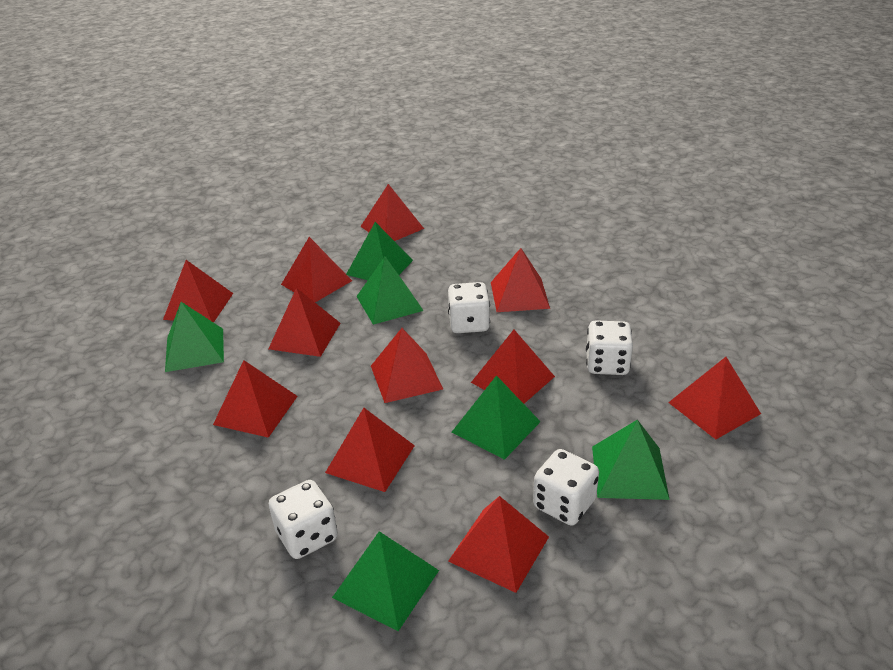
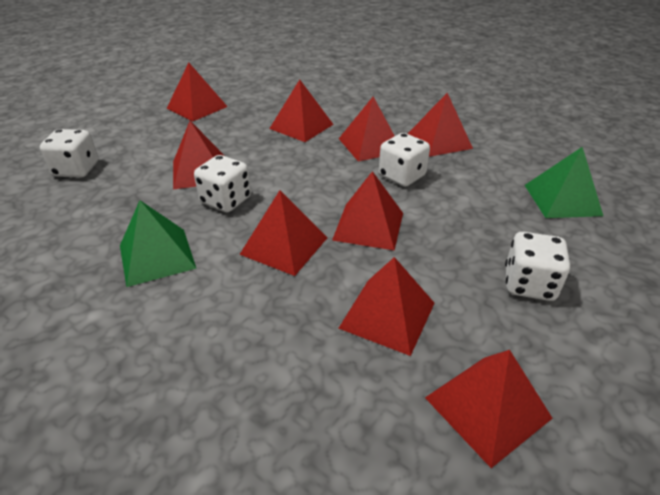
green pyramid: 6 -> 2
red pyramid: 11 -> 9

